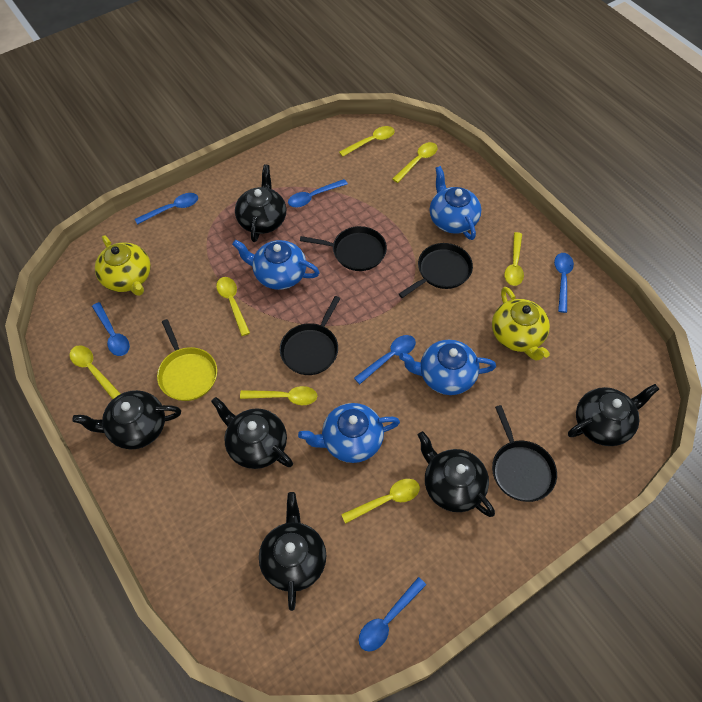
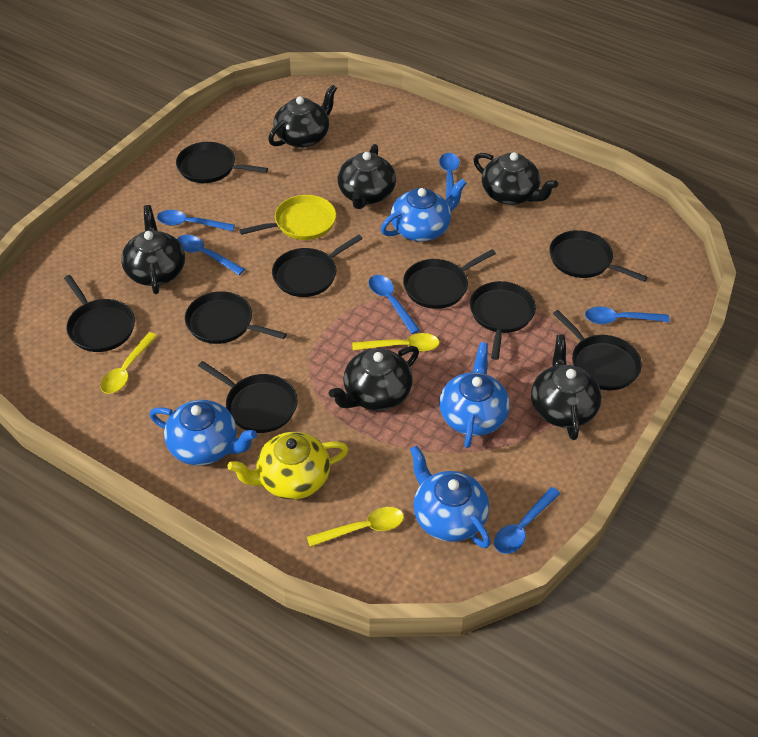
black pan: 4 -> 9
yellow spoon: 7 -> 3
yellow teapot: 2 -> 1

